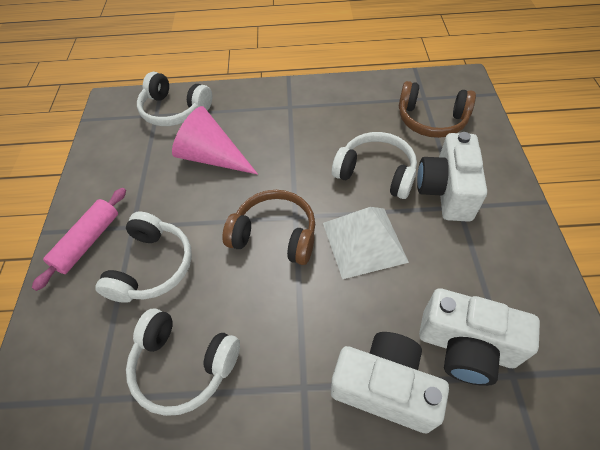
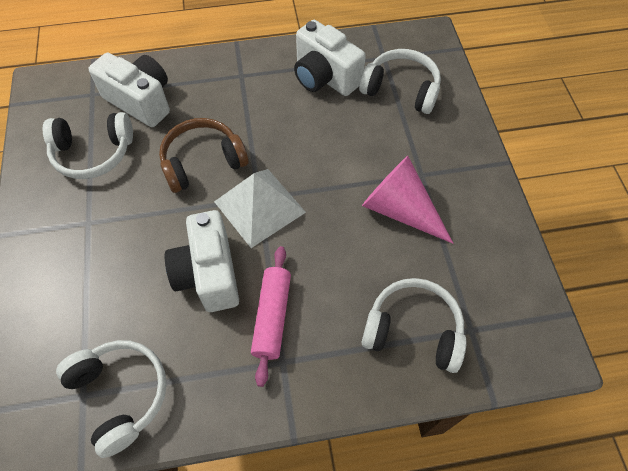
brown headphones: 2 -> 1

